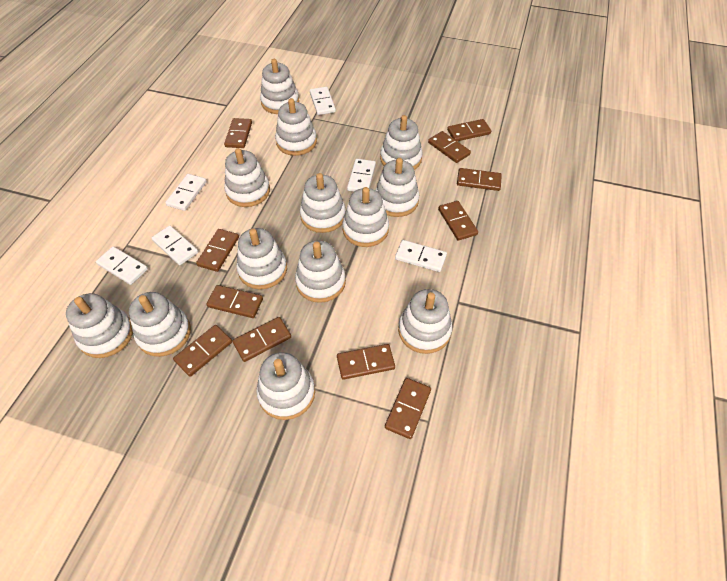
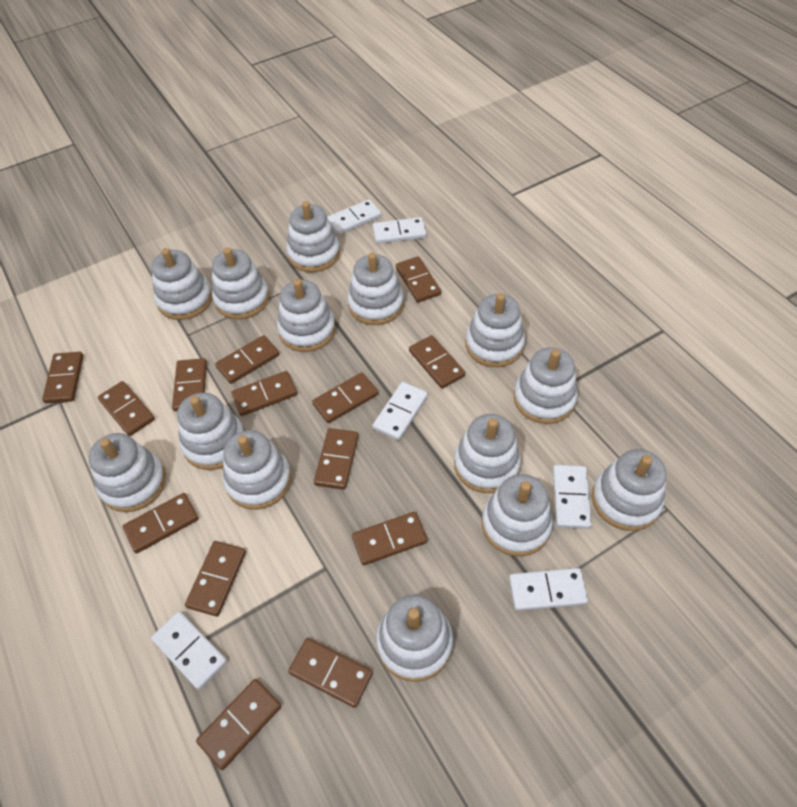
brown domino: 11 -> 14
white stacking toy: 13 -> 14

